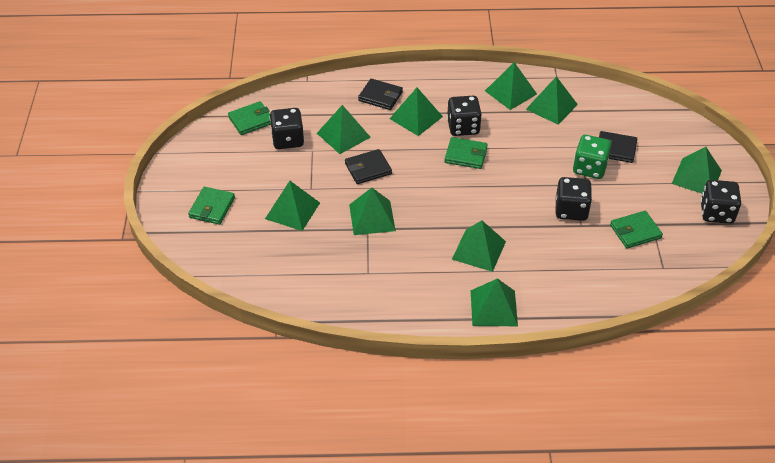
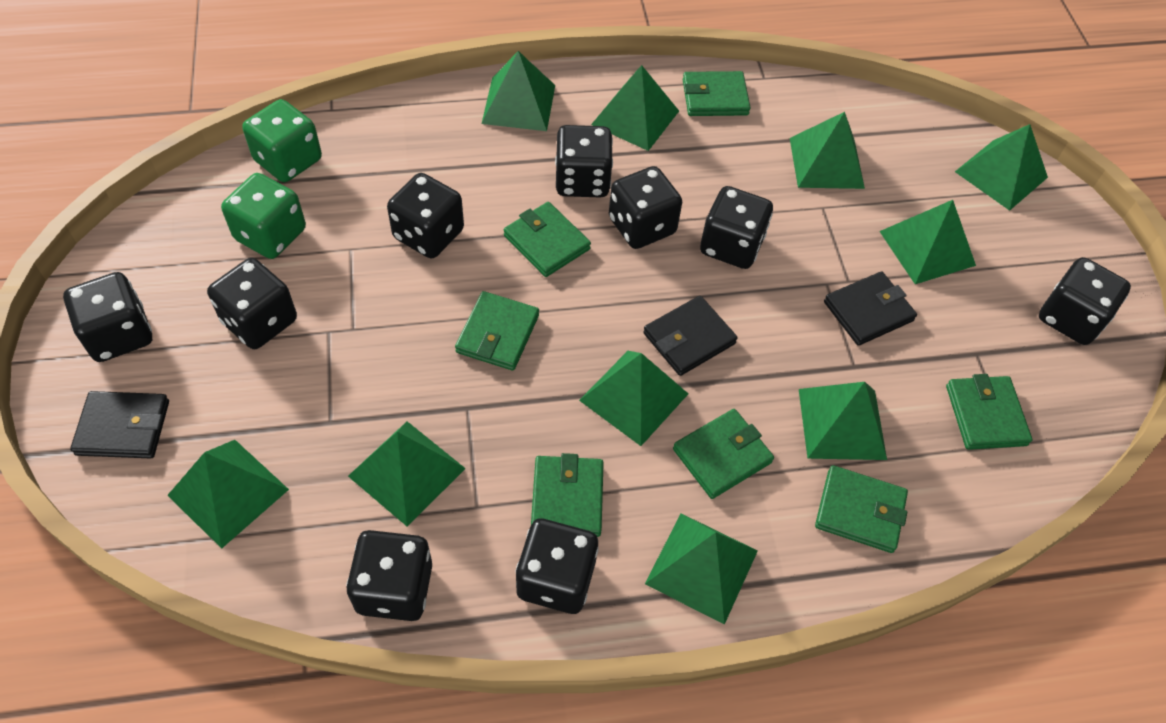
black dice: 4 -> 9
green dice: 1 -> 2
green pyramid: 9 -> 10
green wallet: 4 -> 7

